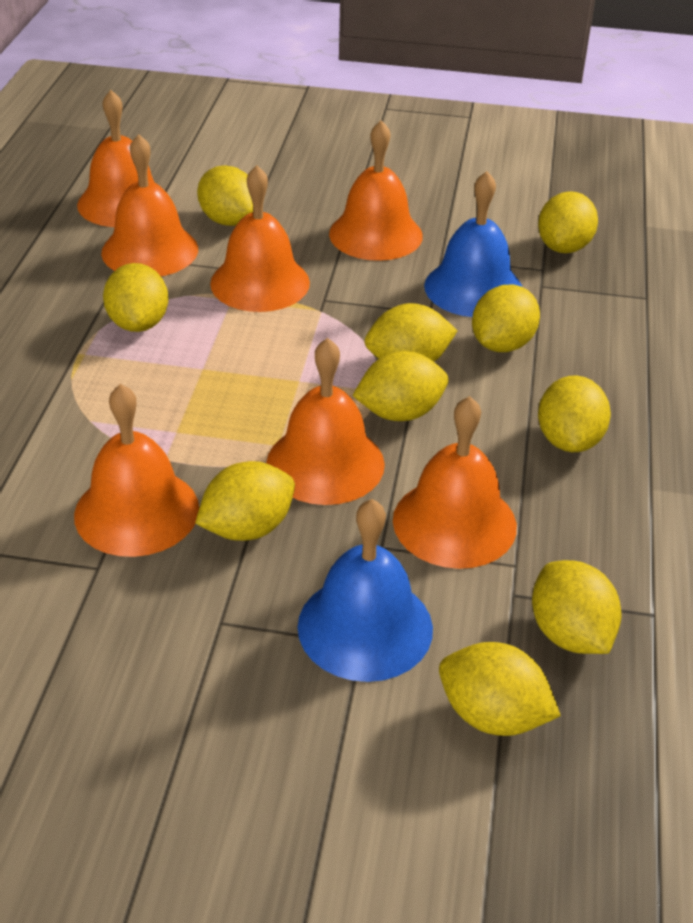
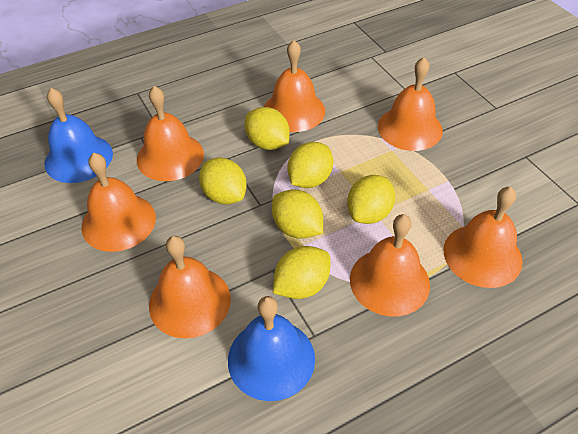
yellow lemon: 10 -> 6

